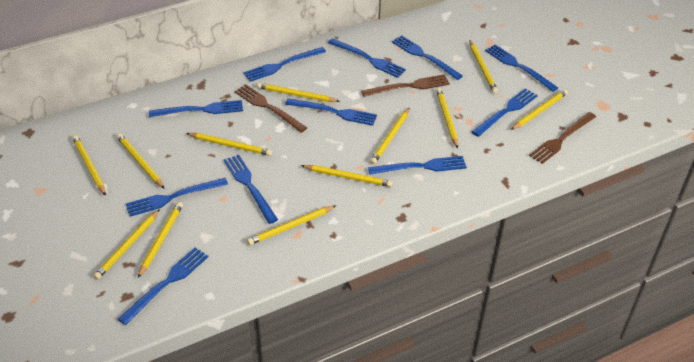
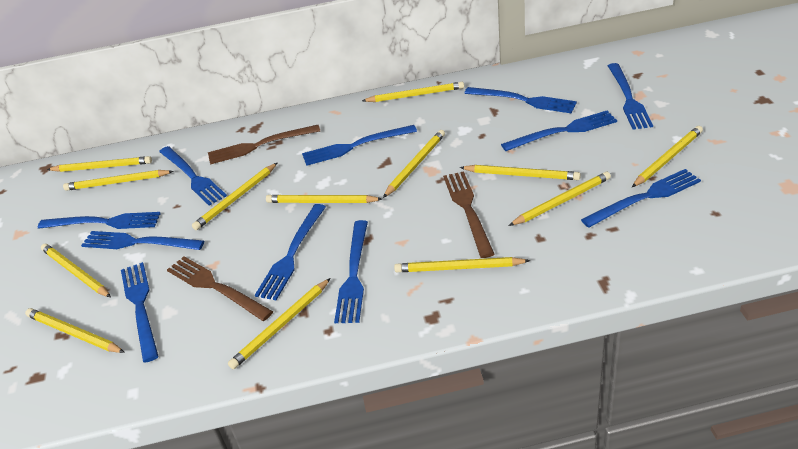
yellow pencil: 12 -> 13

